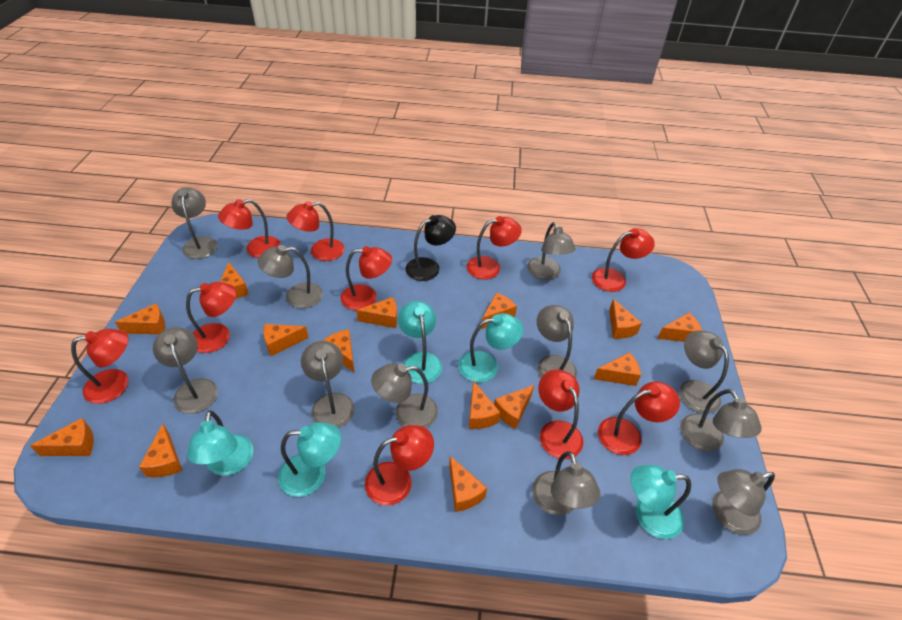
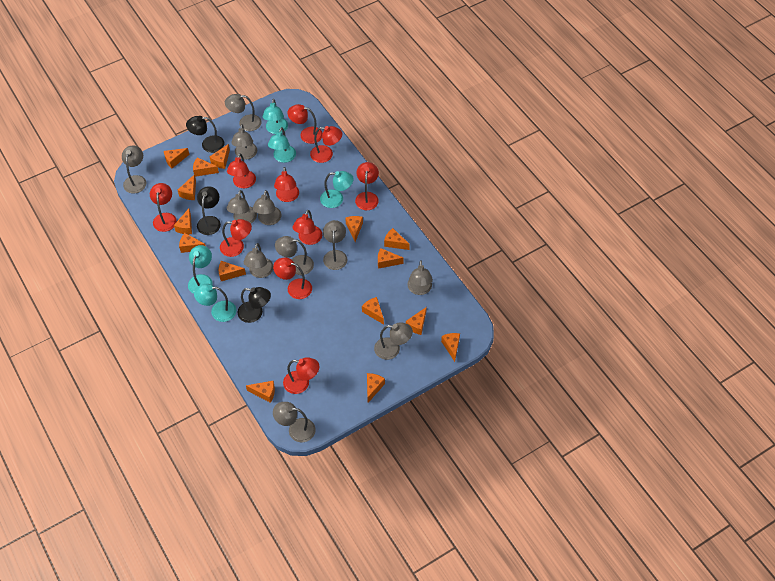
black lamp: 1 -> 3
orange cheese: 14 -> 15

